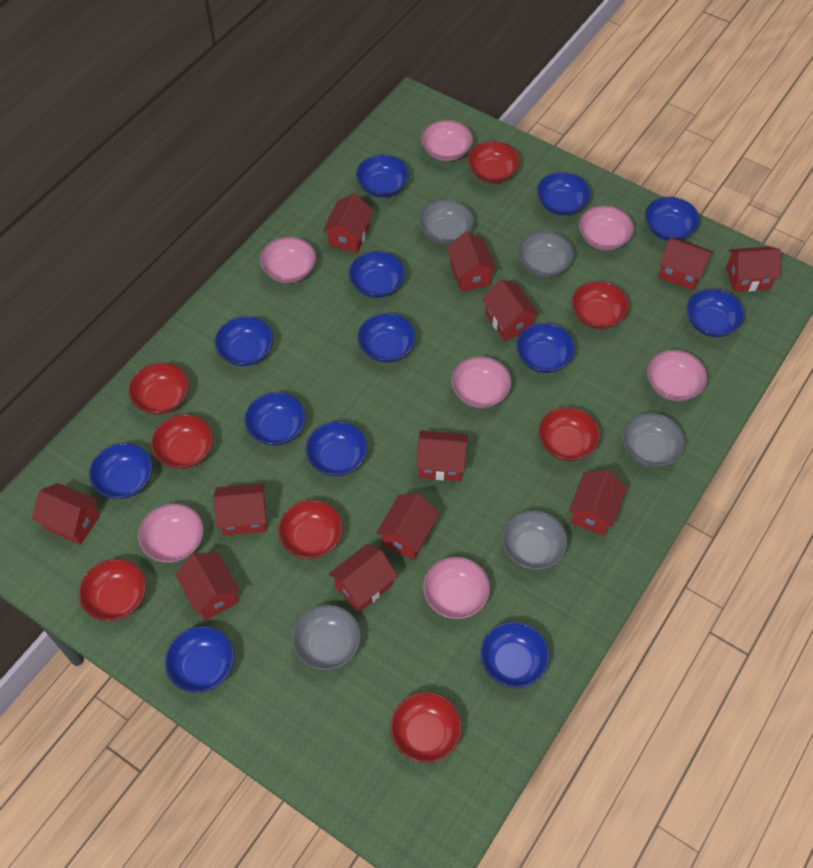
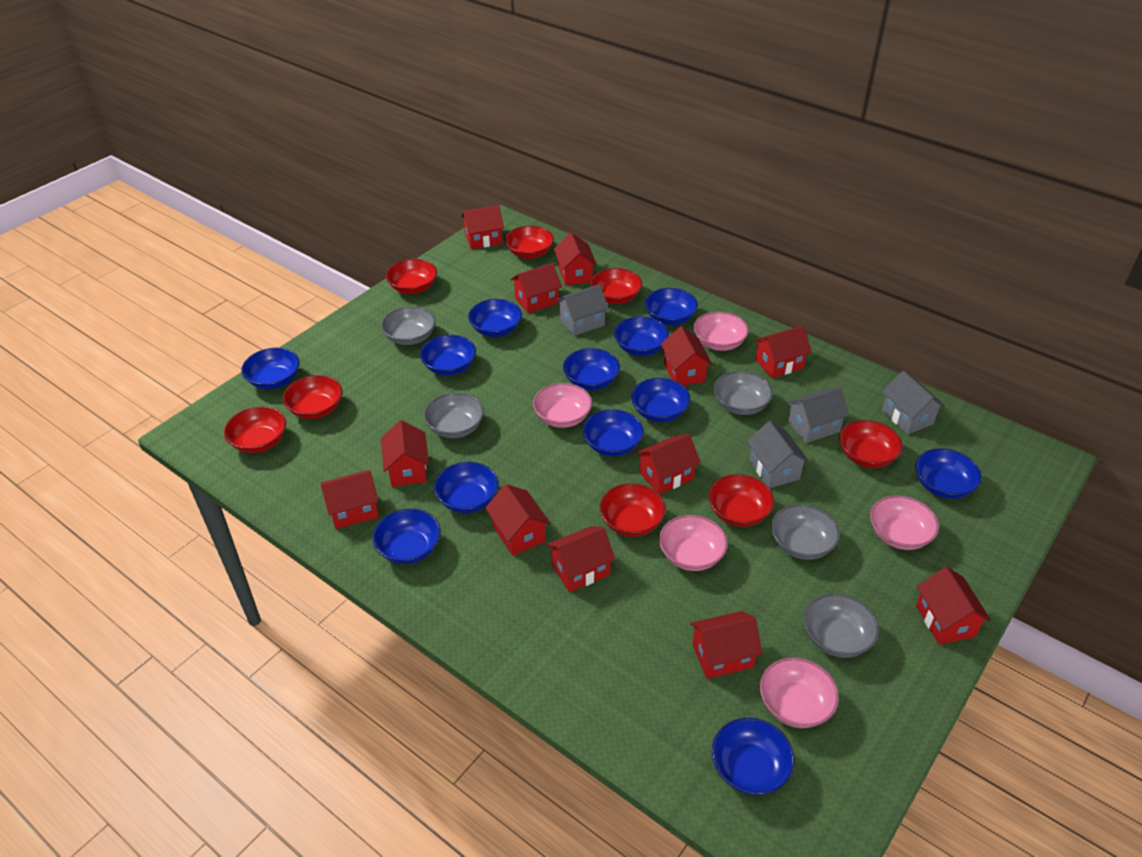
blue bowl: 13 -> 12
grey house: 0 -> 4
pink bowl: 7 -> 5

